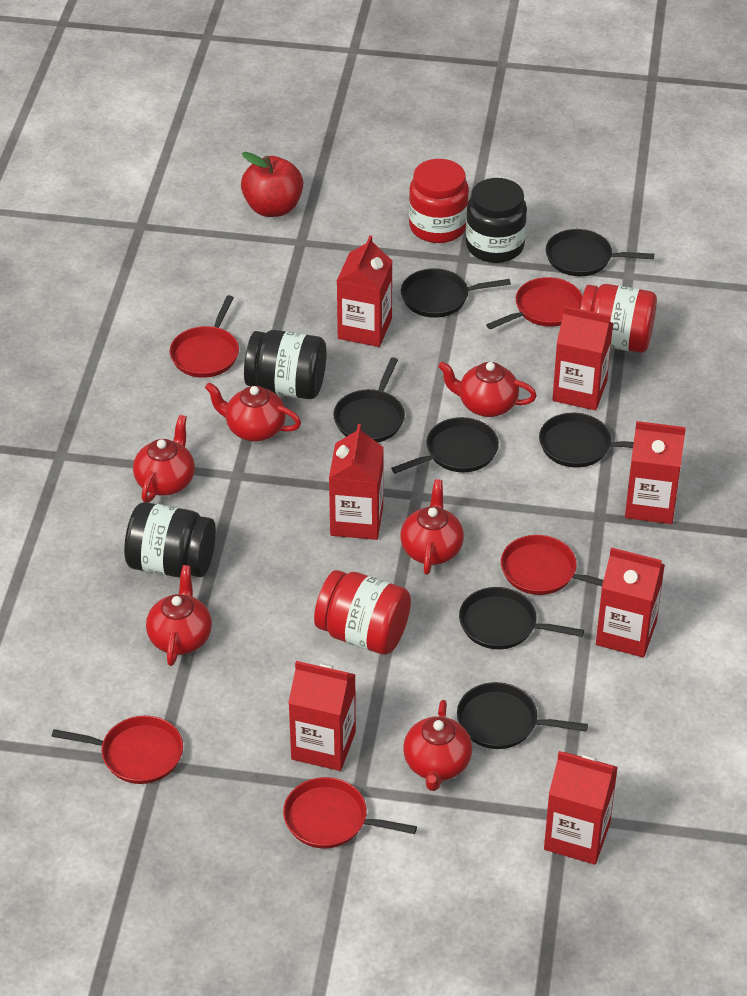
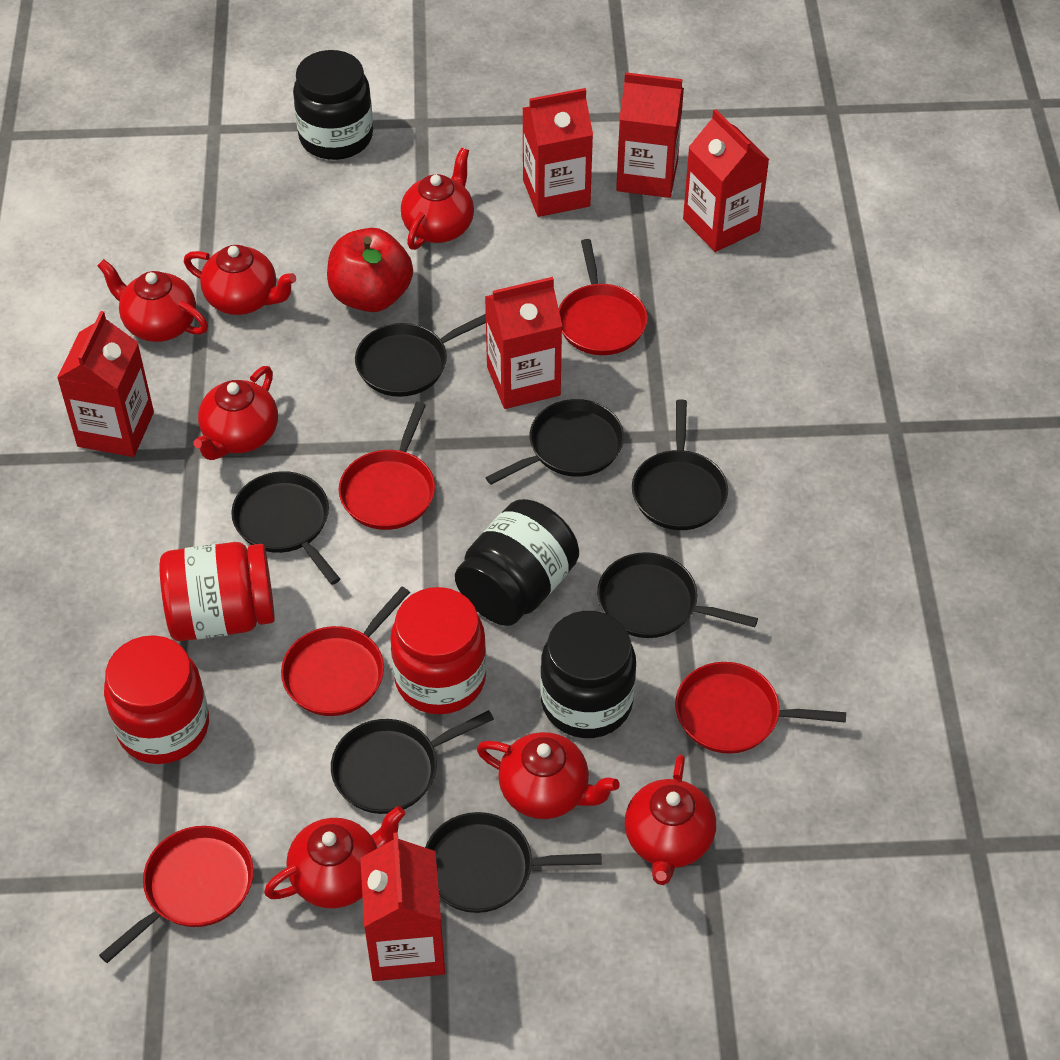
red carton: 7 -> 6
red teapot: 6 -> 7

